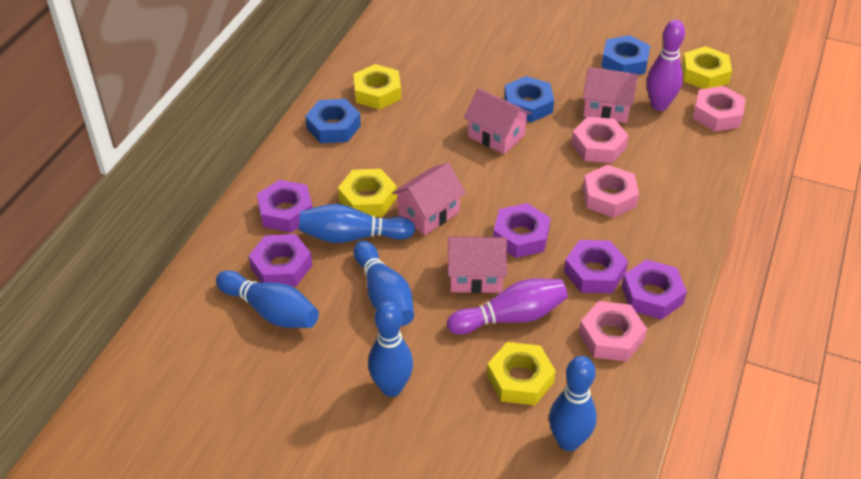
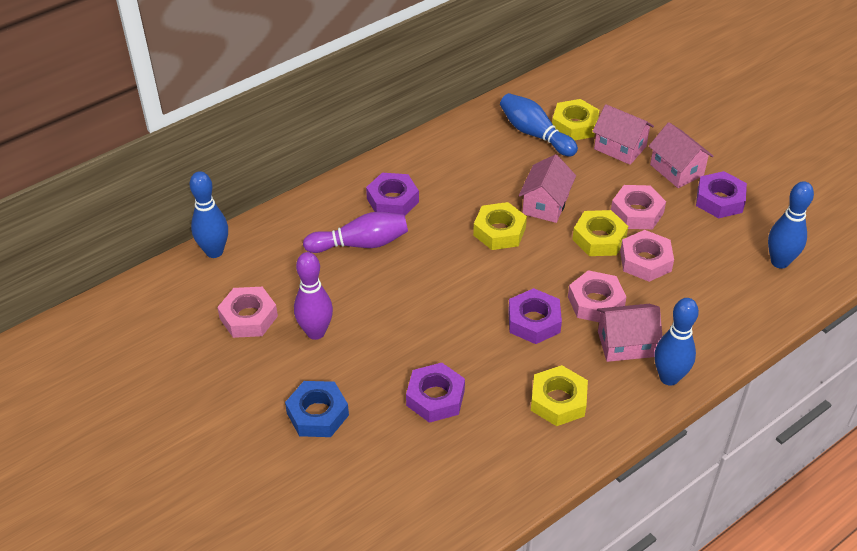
blue bowling pin: 5 -> 4
blue nut: 3 -> 1
purple nut: 5 -> 4

